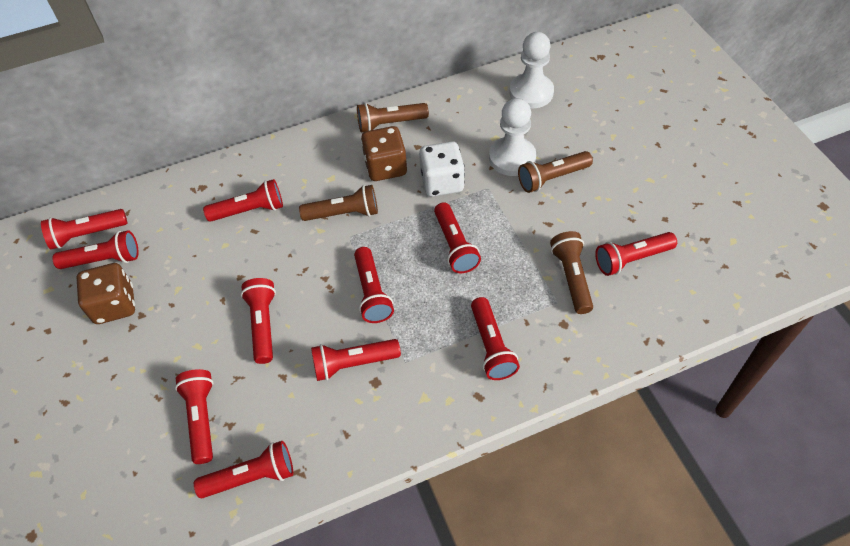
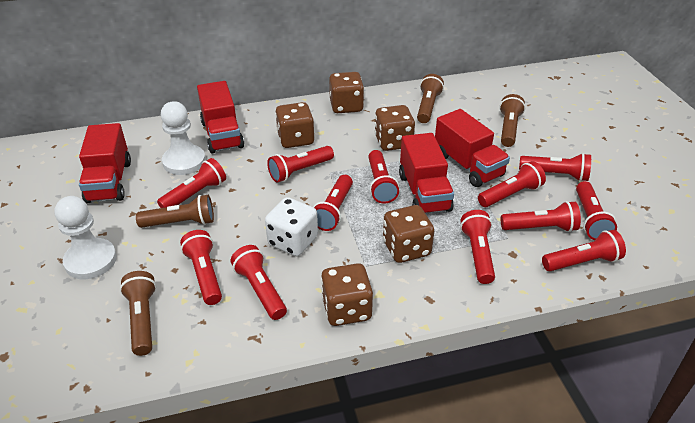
brown dice: 2 -> 5
red flashlight: 11 -> 12
red truck: 0 -> 4

